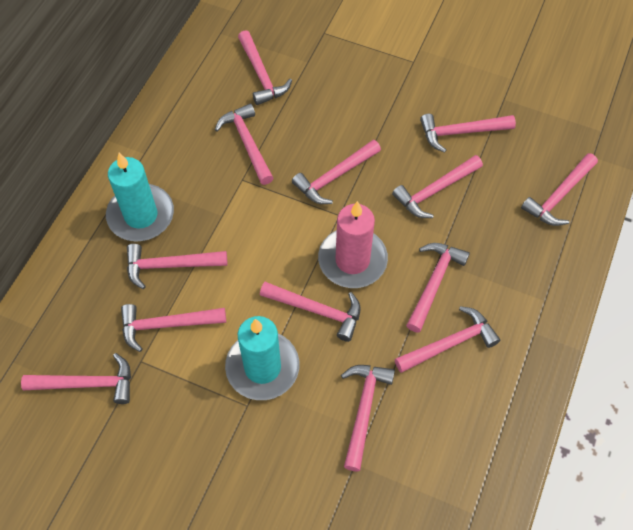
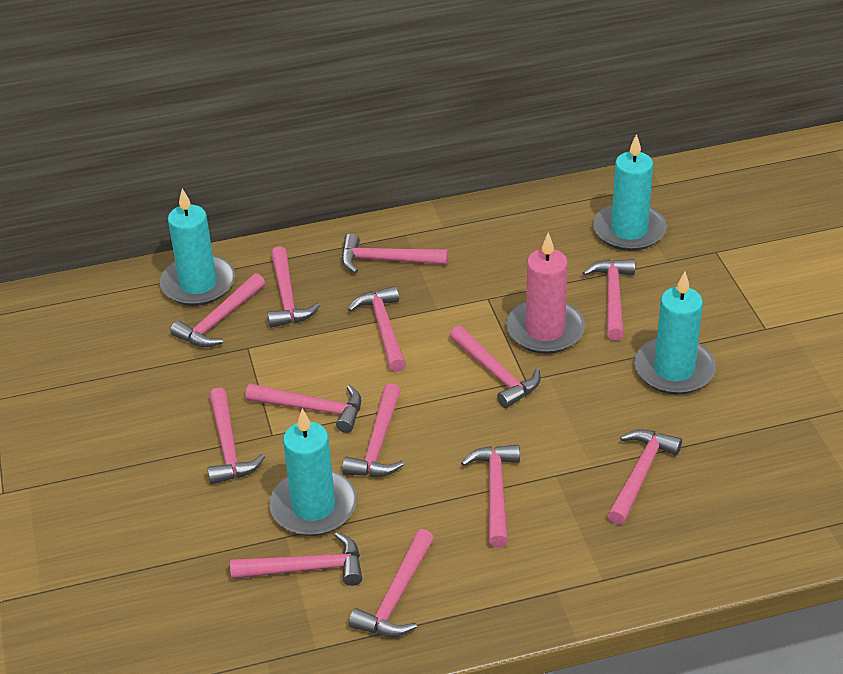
turquoise candle: 2 -> 4

